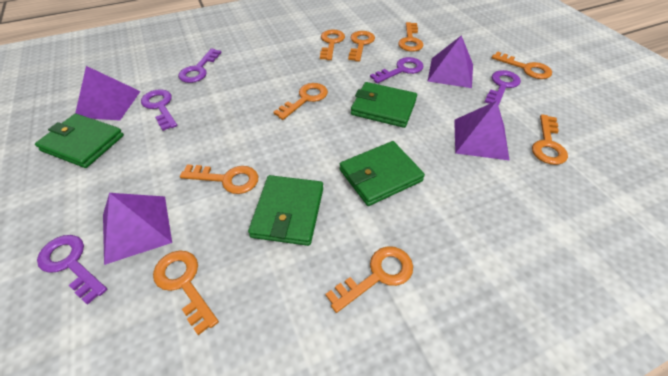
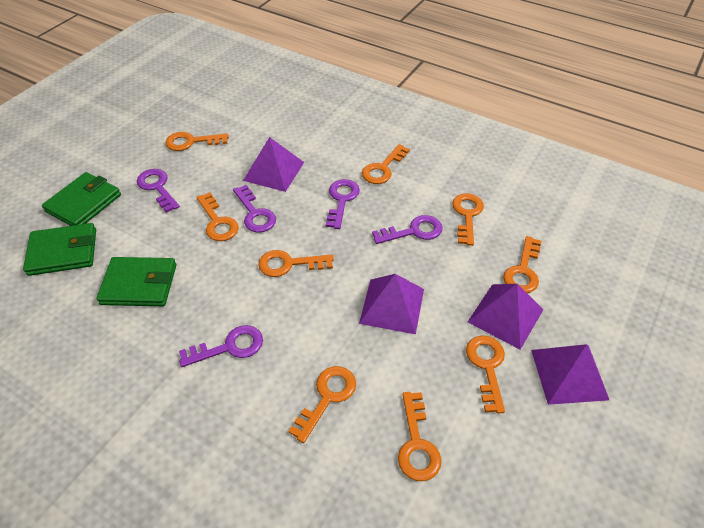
green wallet: 4 -> 3

